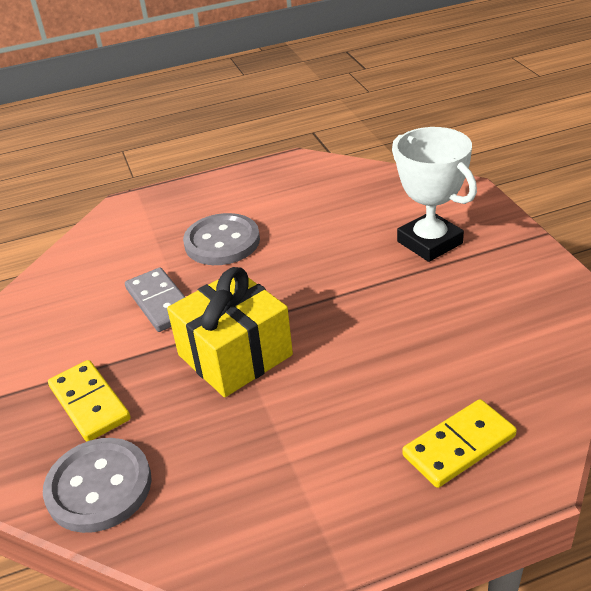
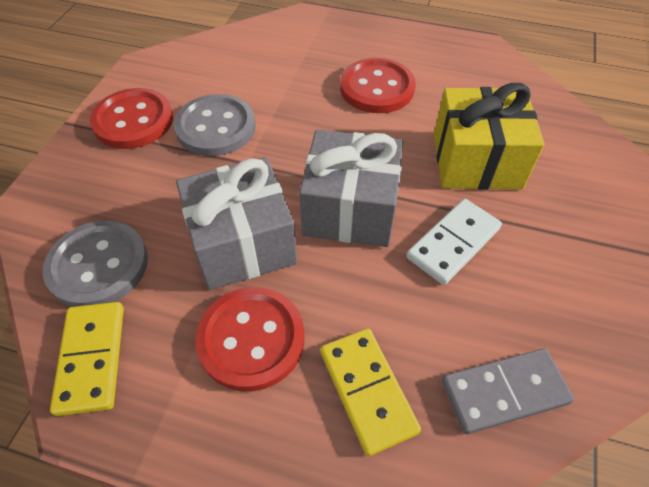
grey gift: 0 -> 2
red button: 0 -> 3
white domino: 0 -> 1
white trophy: 1 -> 0

